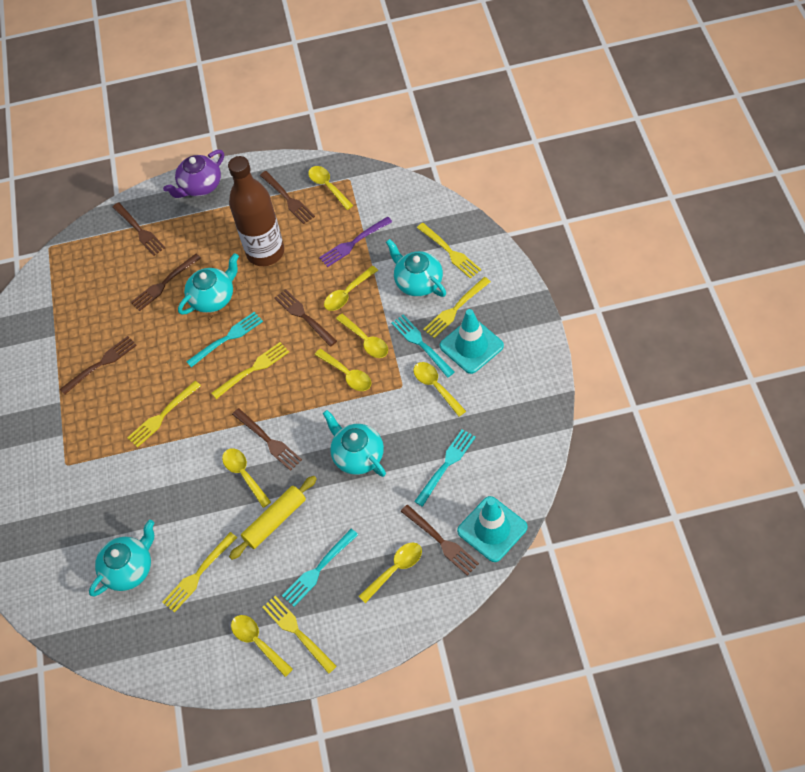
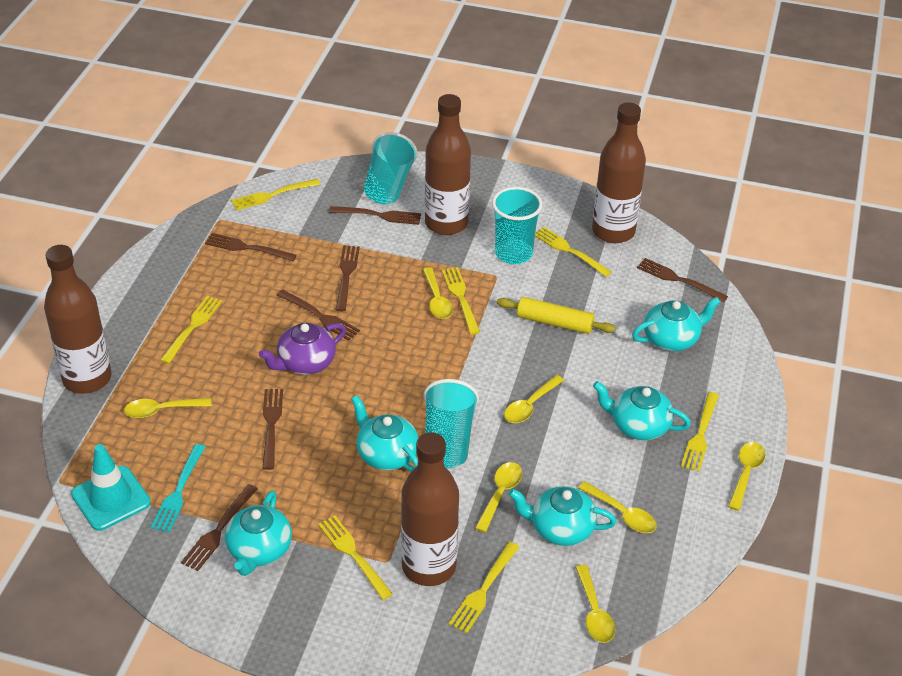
brown bottle: 1 -> 4
purple fork: 1 -> 0
turquoise cup: 0 -> 3
turquoise fork: 4 -> 1
turquoise teapot: 4 -> 5
turquoise traffic cone: 2 -> 1
yellow fork: 6 -> 7
yellow spoon: 8 -> 7

